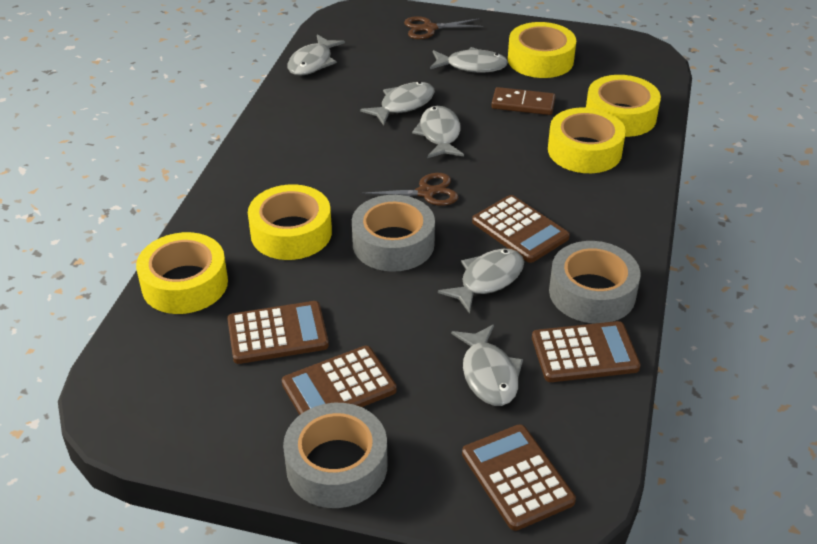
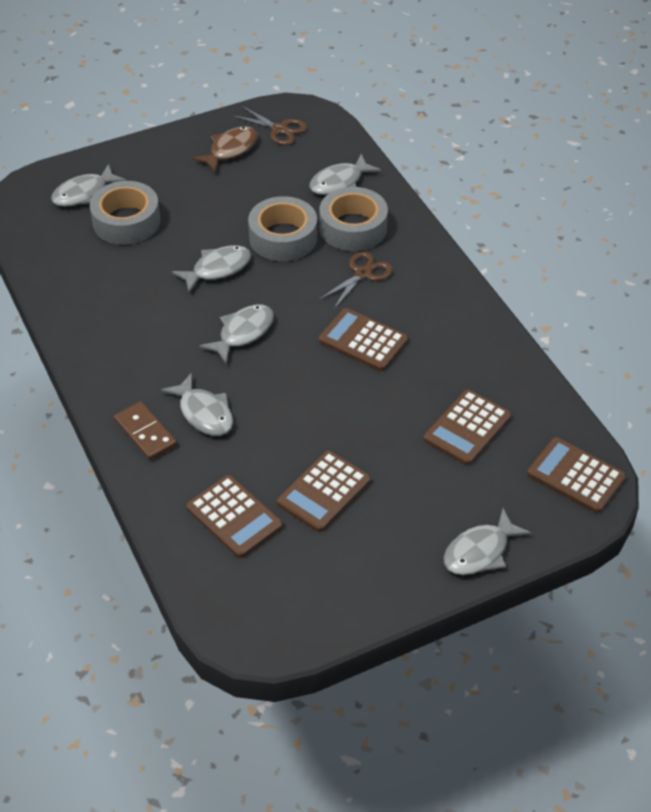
brown fish: 0 -> 1
yellow tape: 5 -> 0

